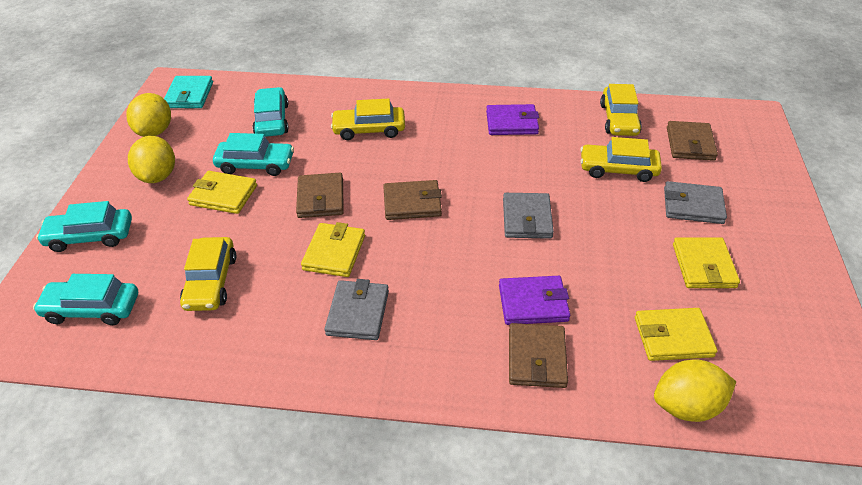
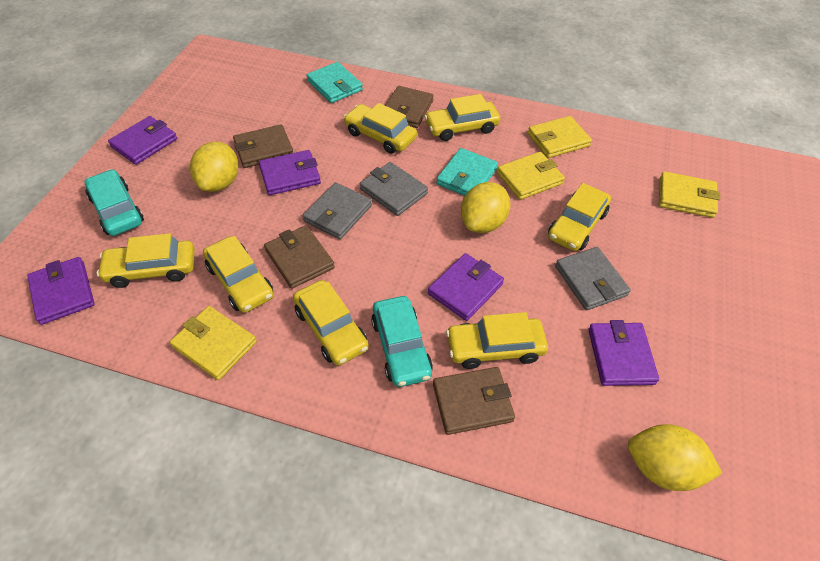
purple wallet: 2 -> 5
turquoise car: 4 -> 2
turquoise wallet: 1 -> 2
yellow car: 4 -> 7

